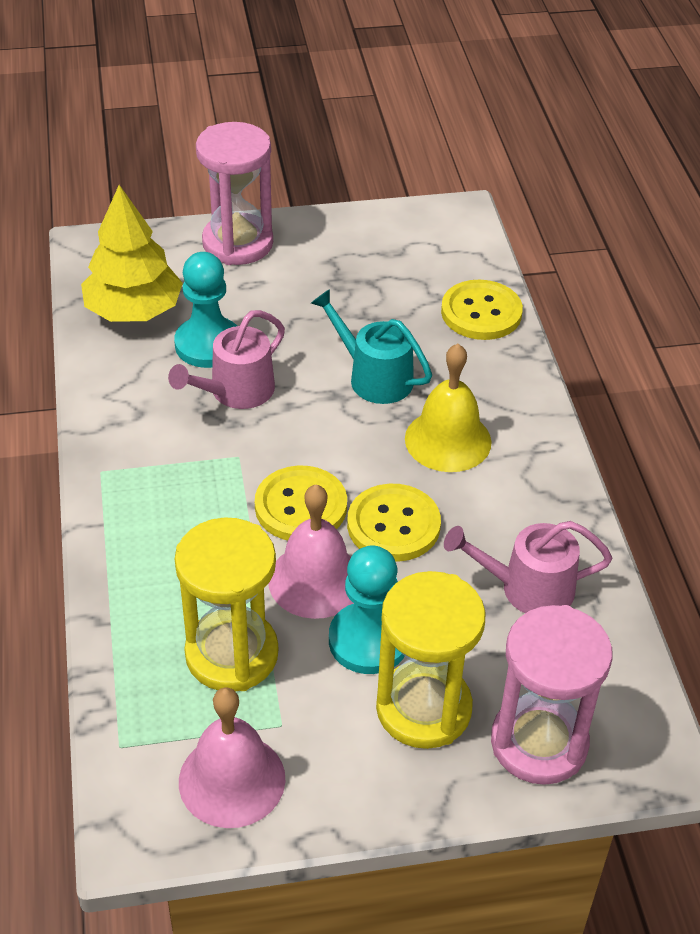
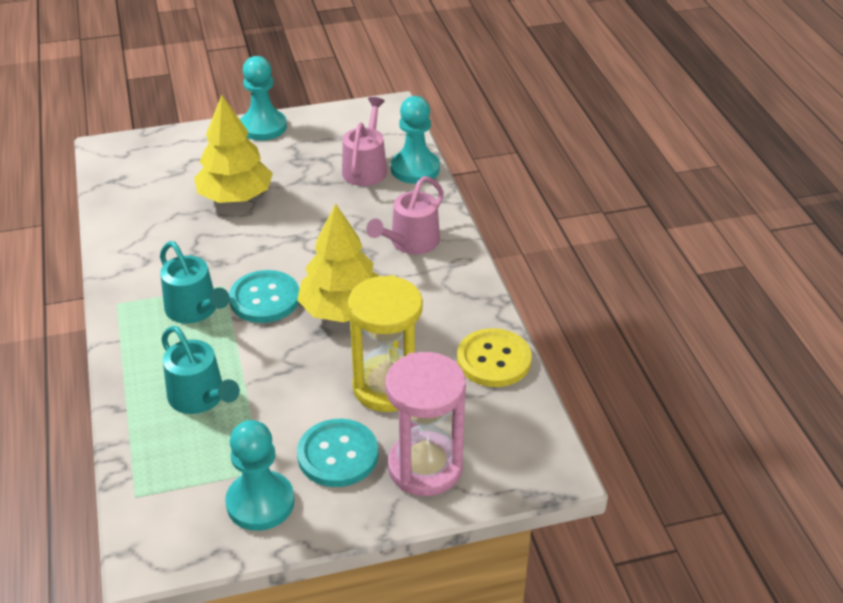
pink bell: 2 -> 0
pink hourglass: 2 -> 1
turquoise button: 0 -> 2
turquoise pawn: 2 -> 3
turquoise watering can: 1 -> 2
yellow bell: 1 -> 0
yellow button: 3 -> 1
yellow hourglass: 2 -> 1
yellow tree: 1 -> 2

